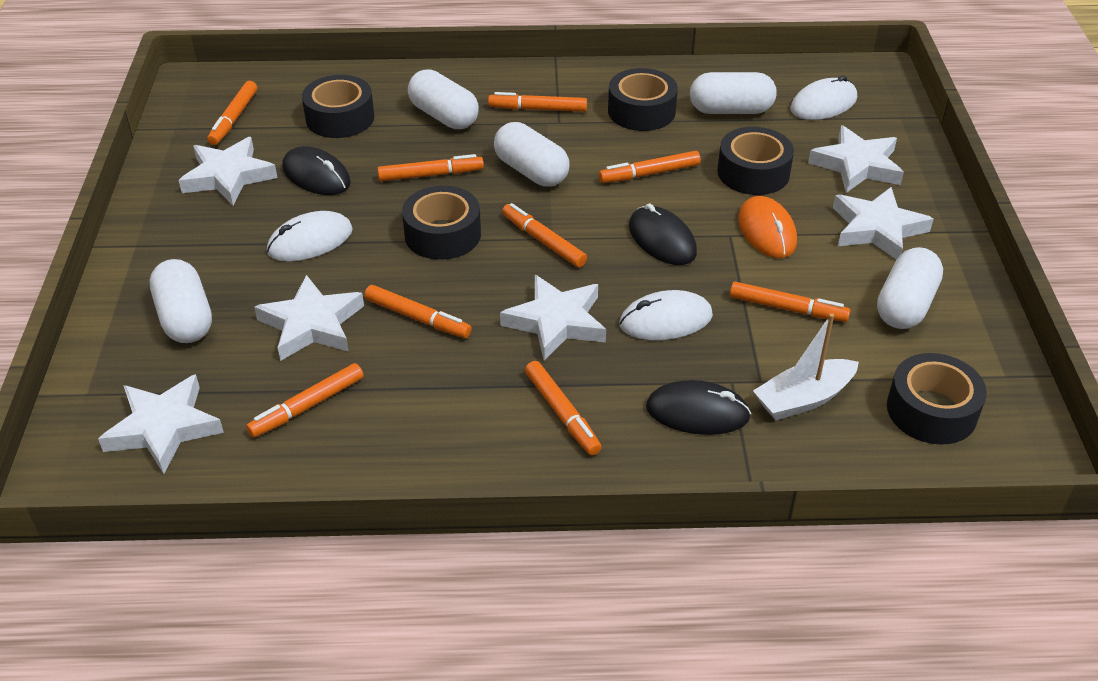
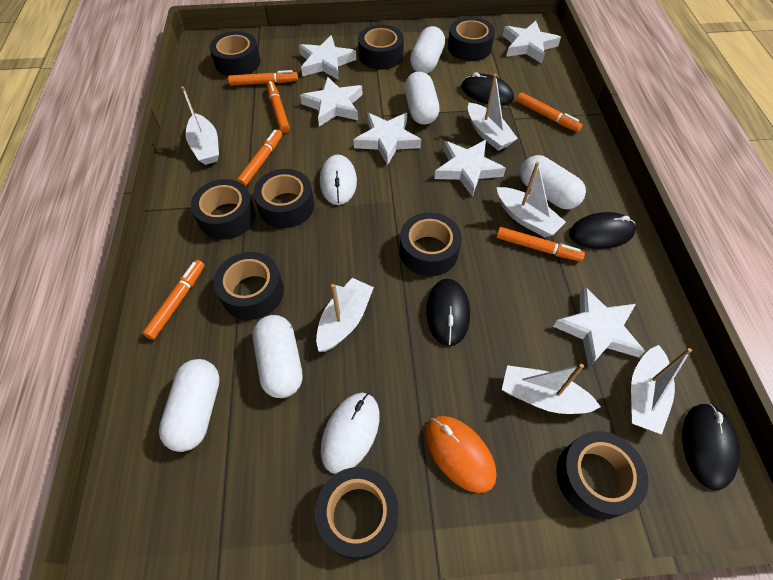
black mouse: 3 -> 4
black tape: 5 -> 9
orange marker: 9 -> 6
white boat: 1 -> 6
white mouse: 3 -> 2

